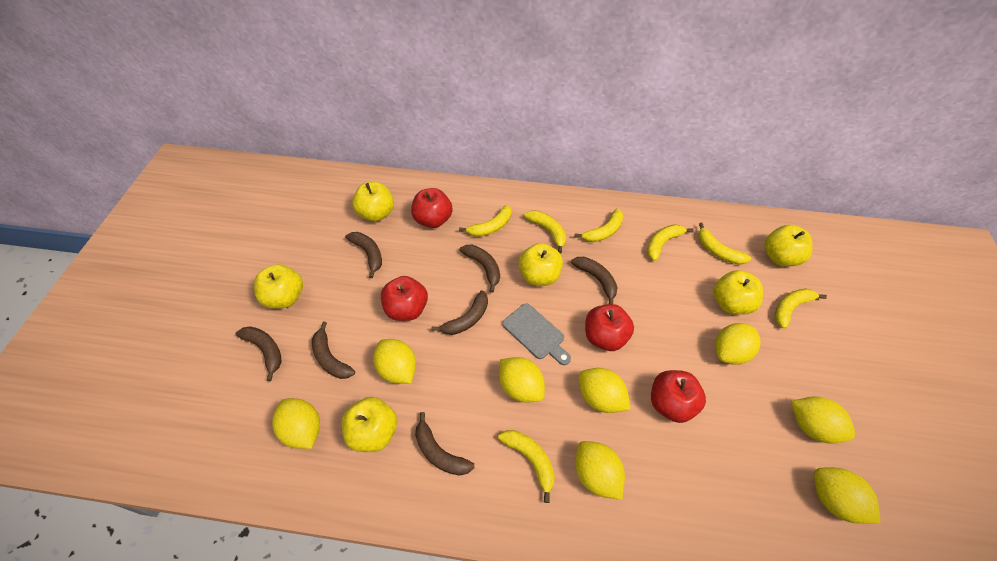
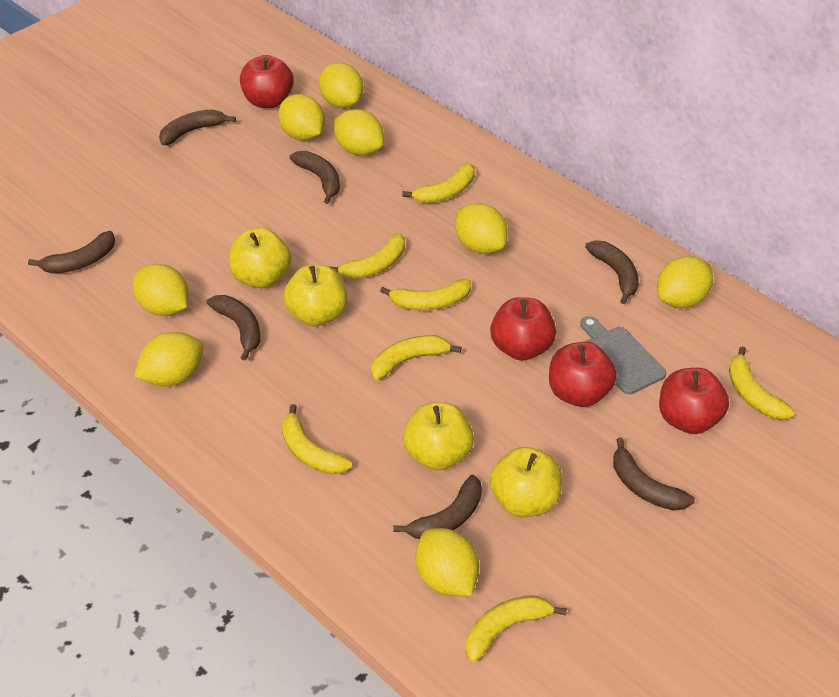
yellow apple: 6 -> 4

